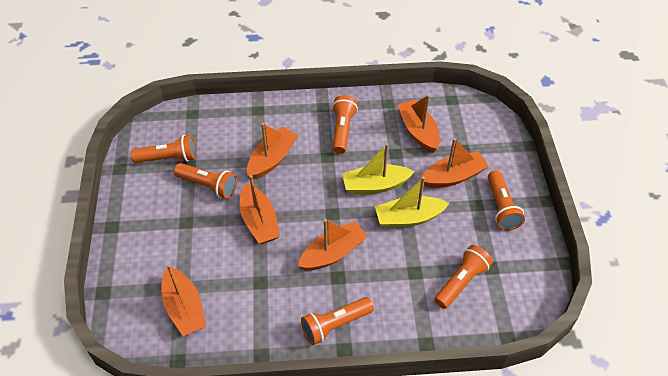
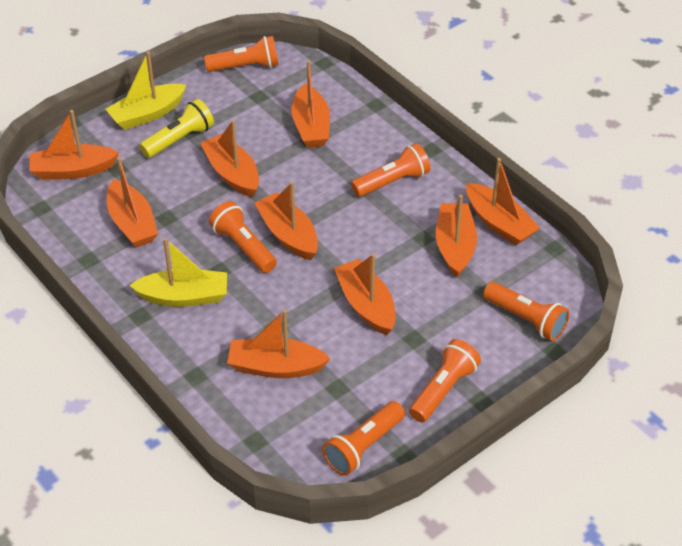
orange boat: 6 -> 9
yellow flashlight: 0 -> 1

